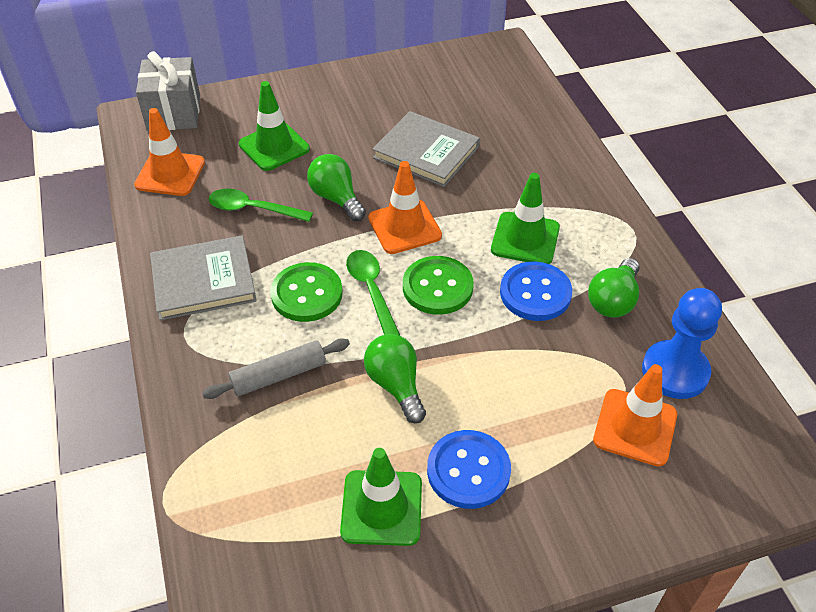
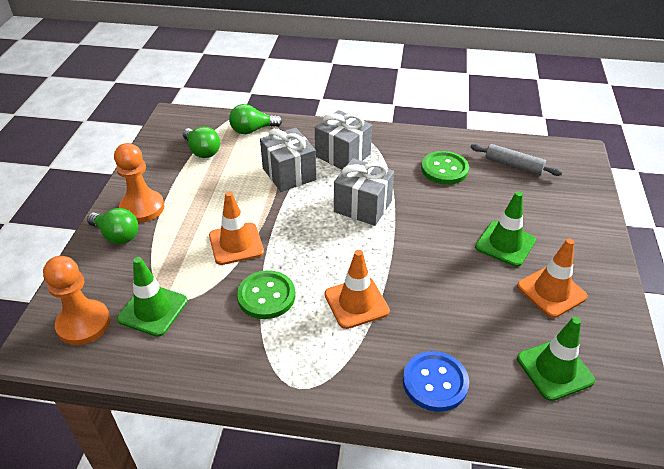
blue button: 2 -> 1
blue pawn: 1 -> 0
green spoon: 2 -> 0
grey book: 2 -> 0
grey gift: 1 -> 3
orange pawn: 0 -> 2

